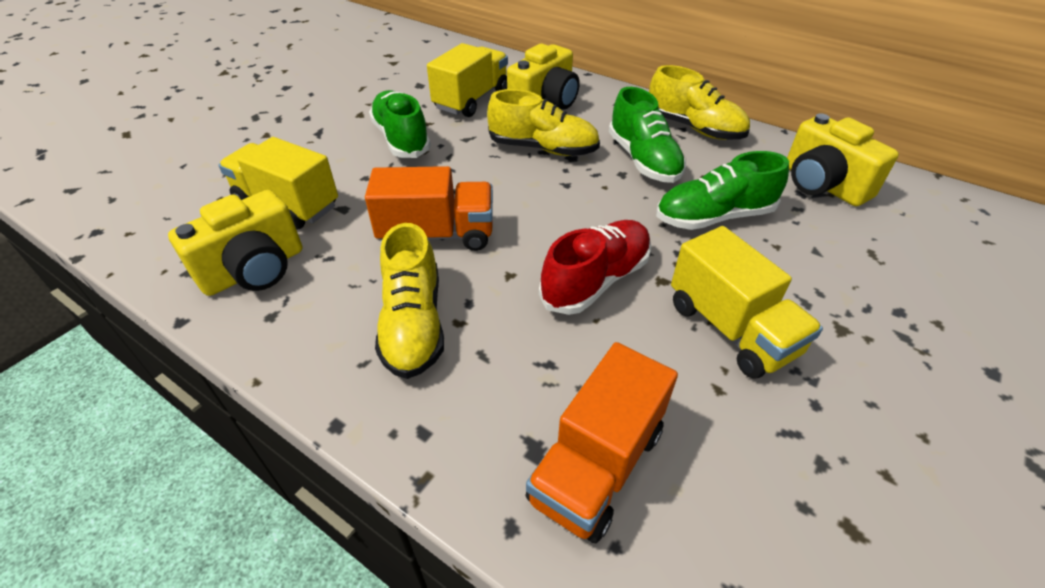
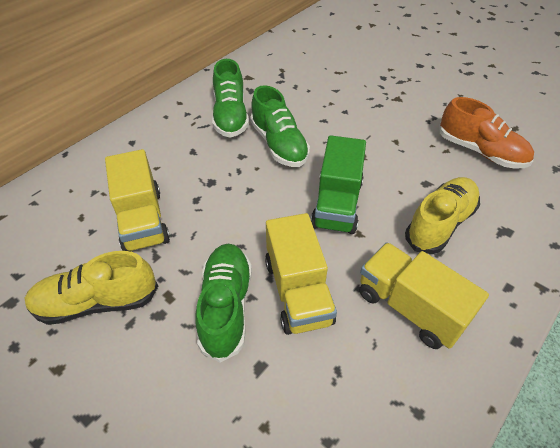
green truck: 0 -> 1
orange shoe: 0 -> 1
orange truck: 2 -> 0
red shoe: 1 -> 0
yellow camera: 3 -> 0
yellow shoe: 3 -> 2

